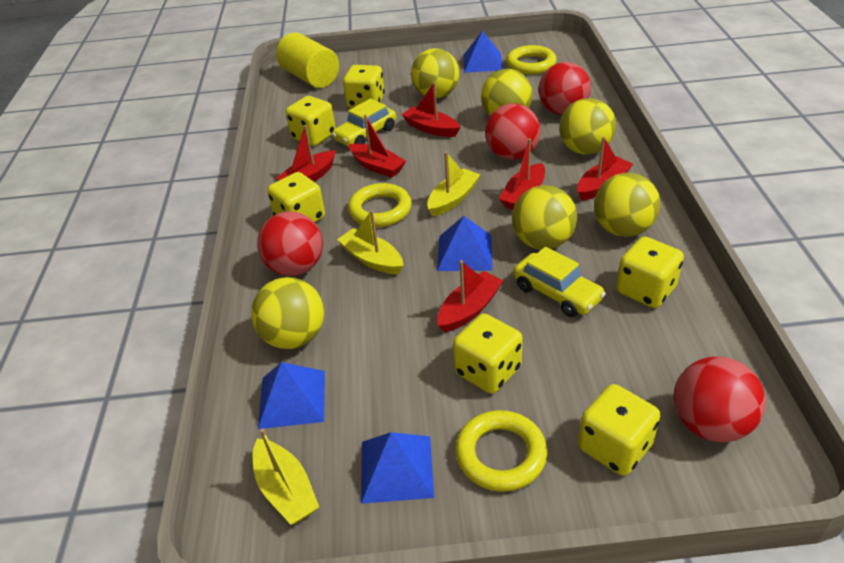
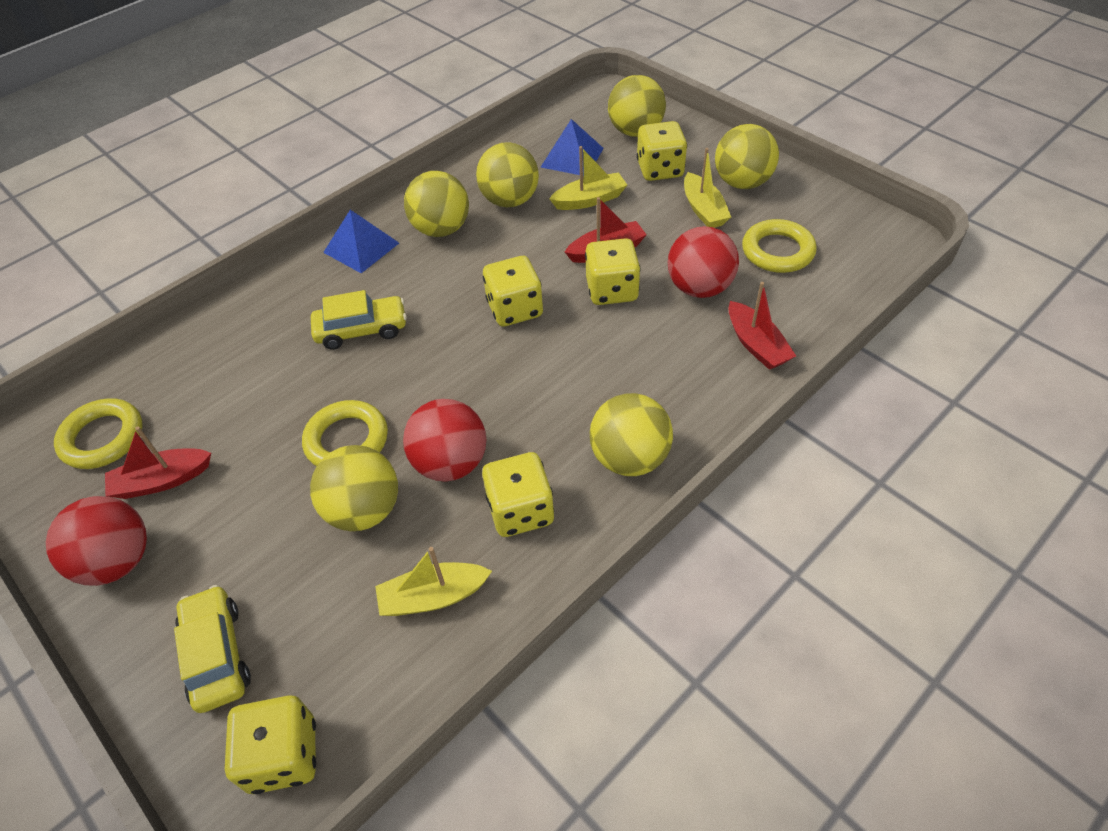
blue pyramid: 4 -> 2
red ball: 4 -> 3
red boat: 6 -> 3
yellow cylinder: 1 -> 0
yellow dice: 6 -> 5

